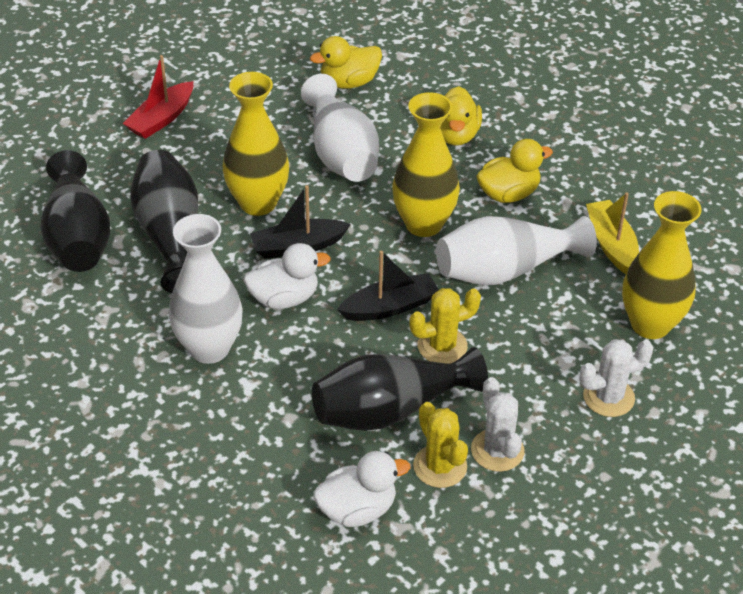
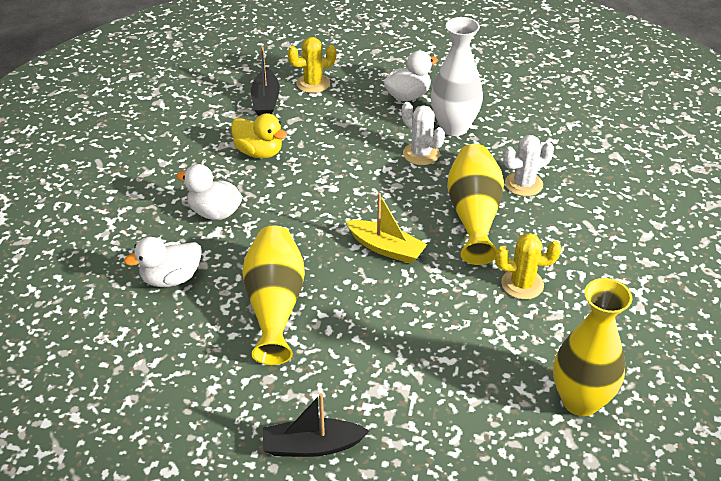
black vase: 3 -> 0
red boat: 1 -> 0
white duck: 2 -> 3
white vase: 3 -> 1
yellow duck: 3 -> 1

